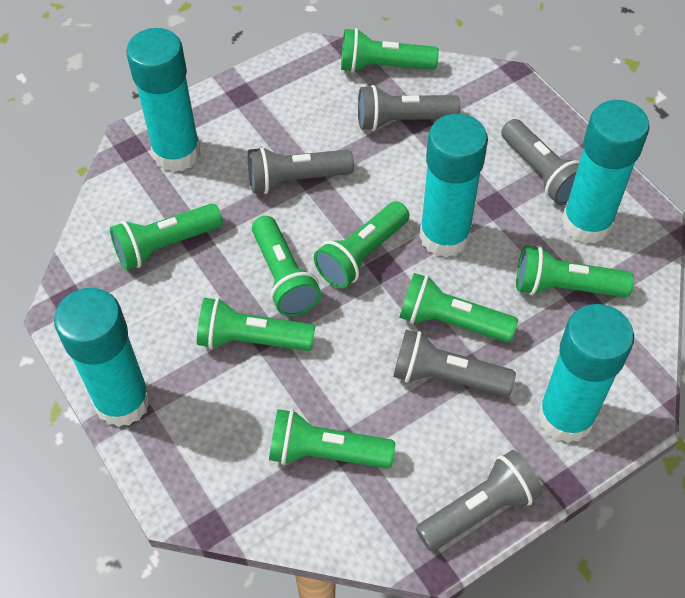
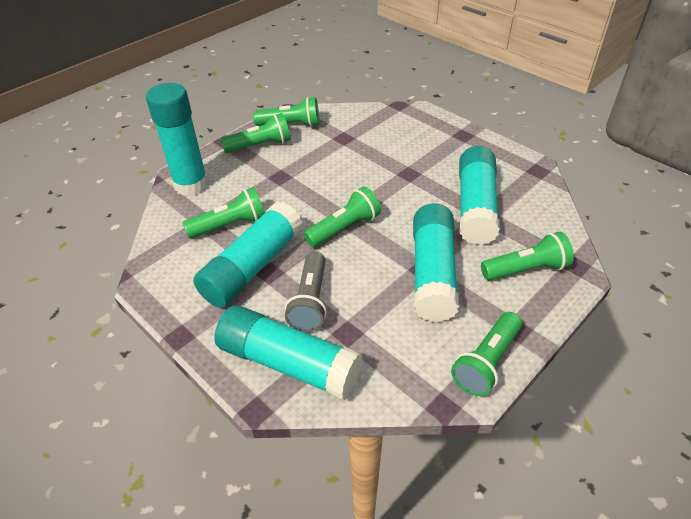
green flashlight: 8 -> 6
grey flashlight: 5 -> 1

